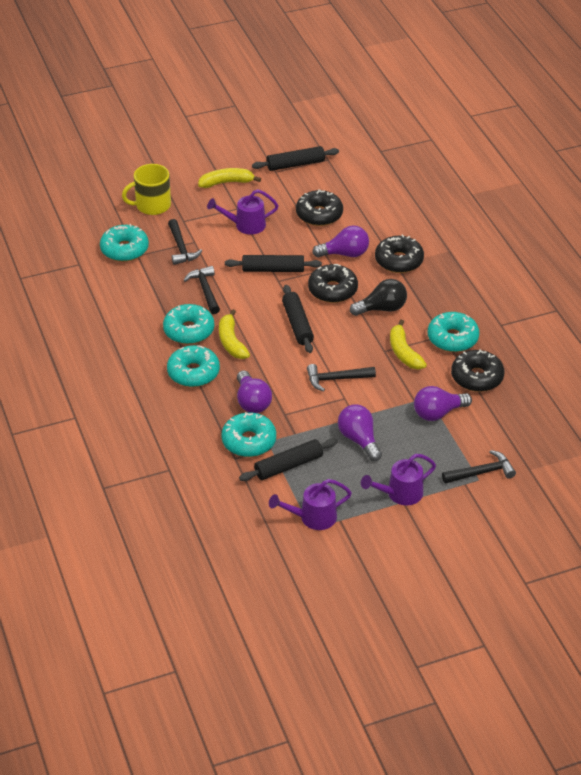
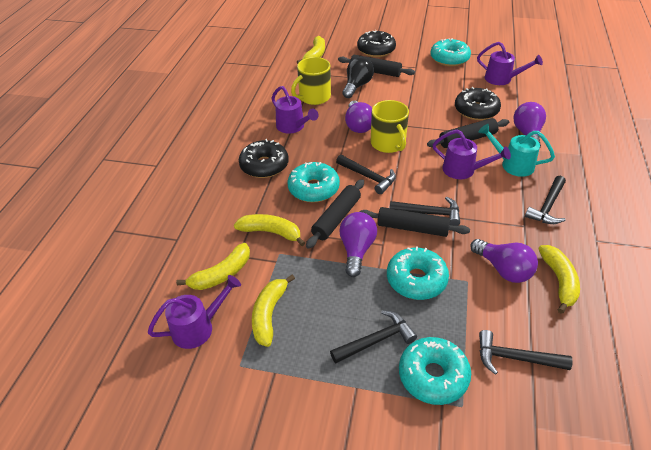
black donut: 4 -> 3
black hammer: 4 -> 5
purple watering can: 3 -> 4
turquoise donut: 5 -> 4
turquoise watering can: 0 -> 1
yellow banana: 3 -> 5
yellow mug: 1 -> 2

